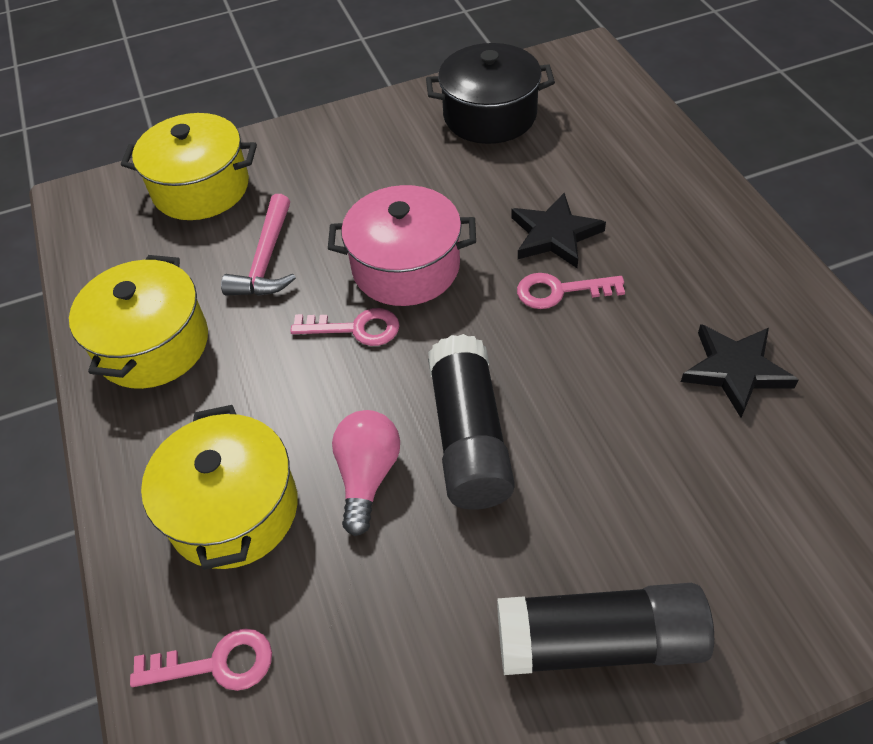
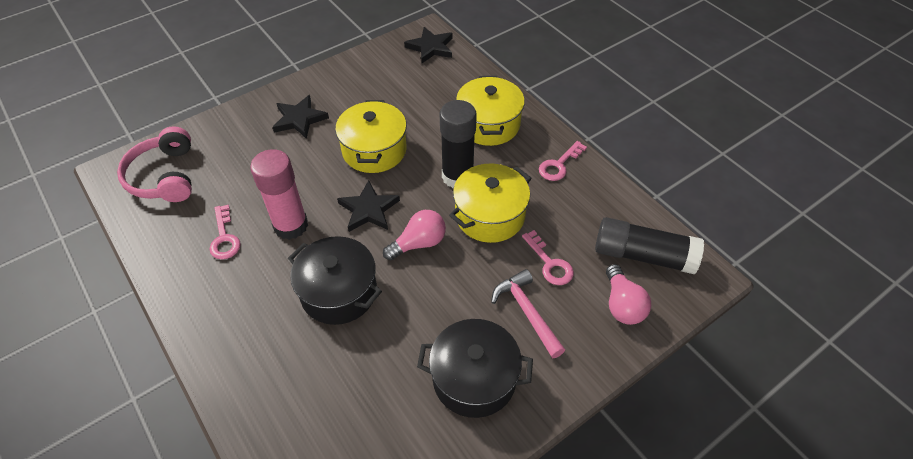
black pot: 1 -> 2
black star: 2 -> 3
pink glue stick: 0 -> 1
pink headphones: 0 -> 1
pink light bulb: 1 -> 2
pink pot: 1 -> 0

